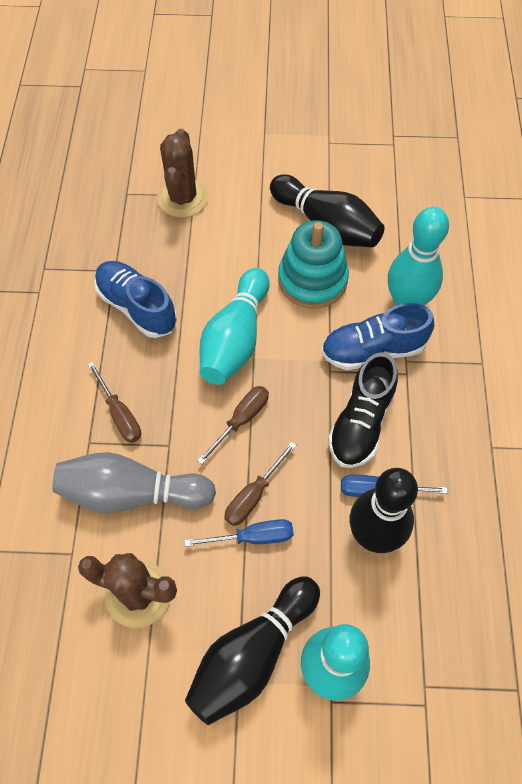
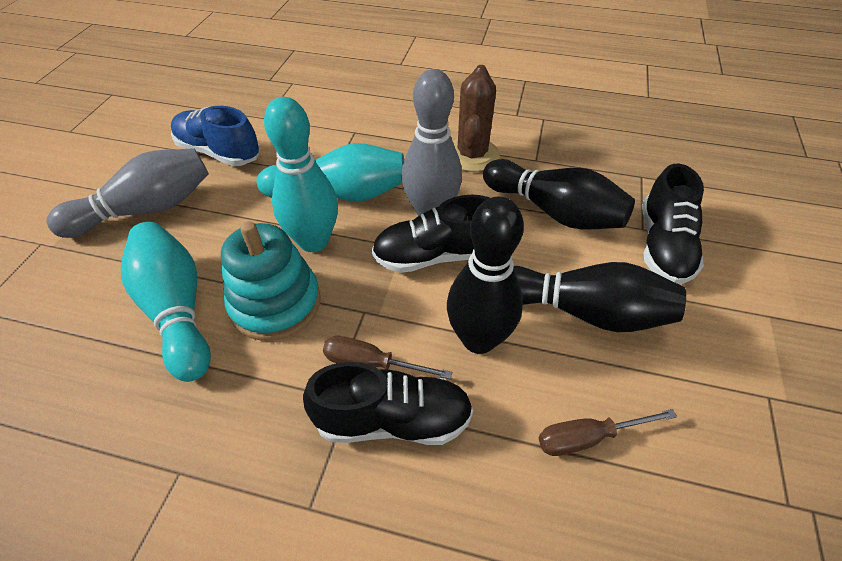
black shoe: 1 -> 3
blue screwdriver: 2 -> 0
blue shoe: 2 -> 1
brown cactus: 2 -> 1
brown screwdriver: 3 -> 2
grey bowling pin: 1 -> 2

